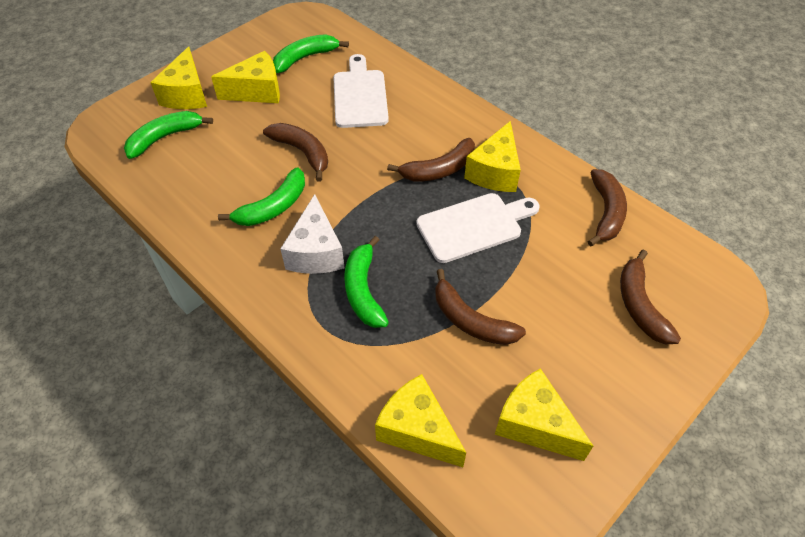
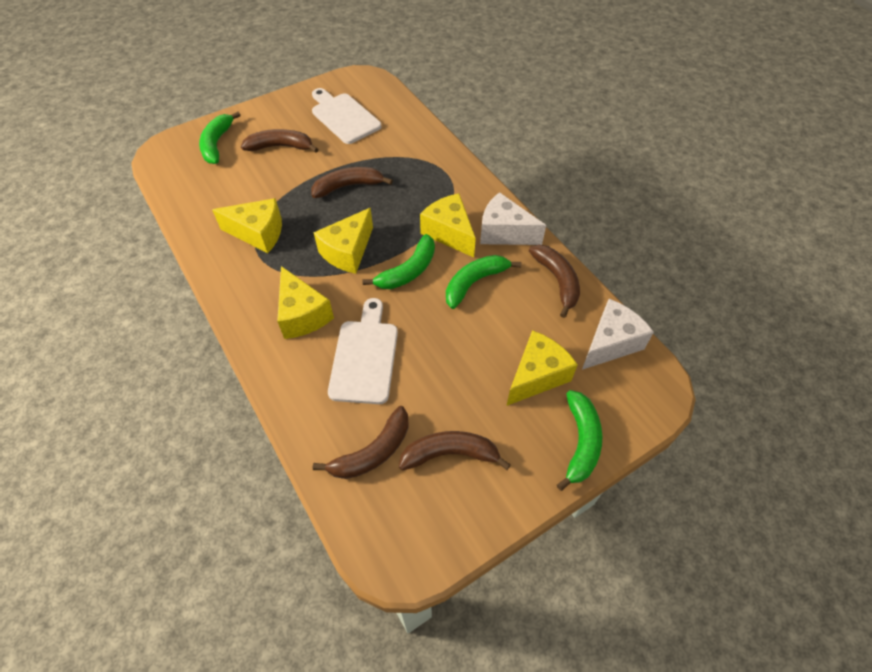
white cheese: 1 -> 2

